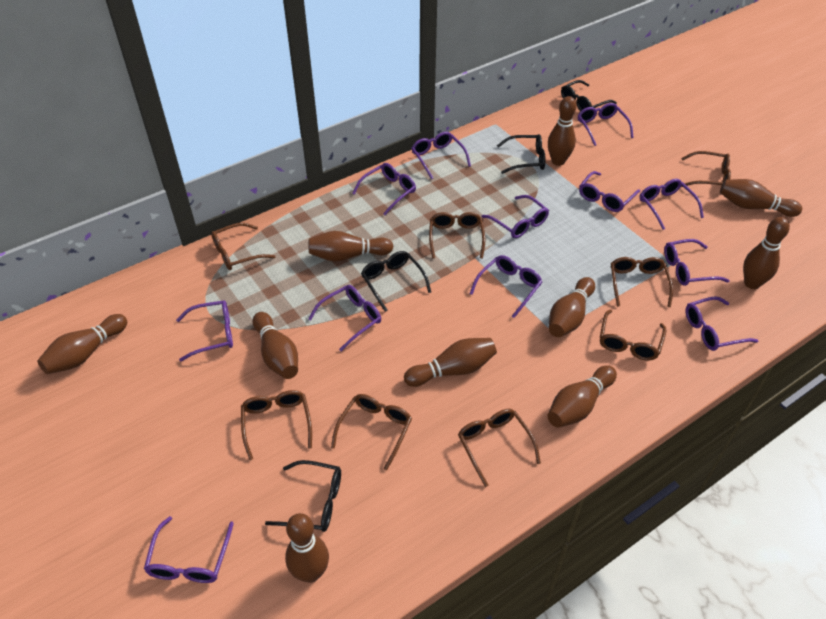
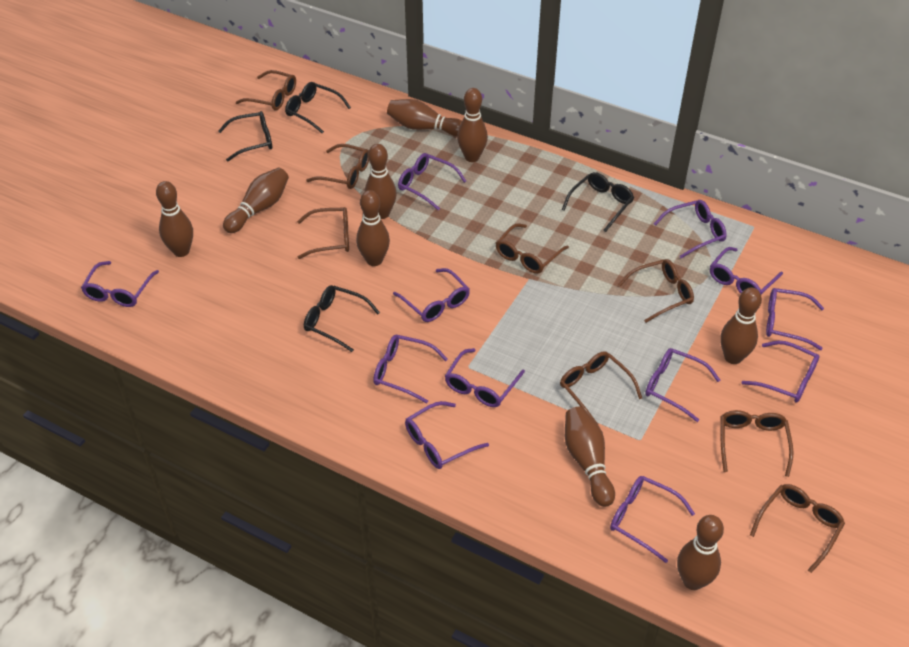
brown bowling pin: 10 -> 9

